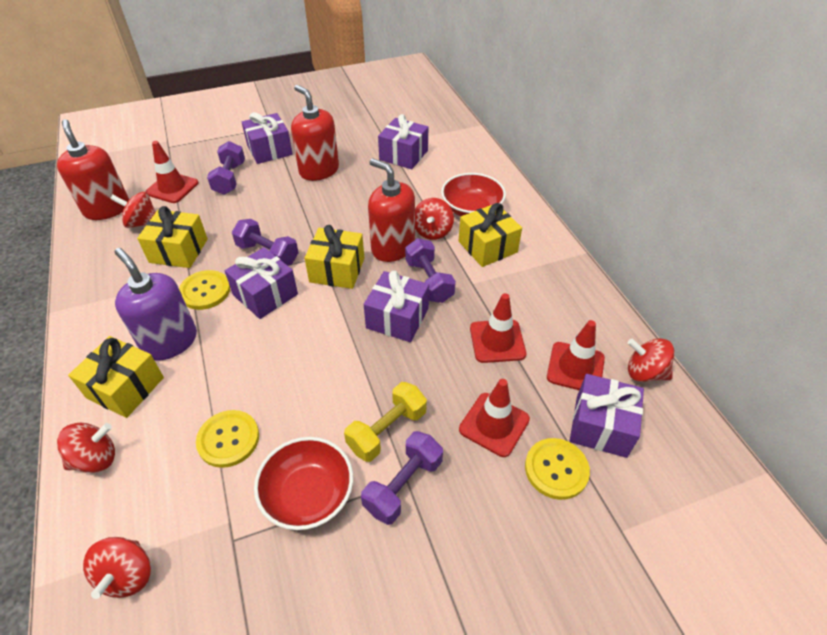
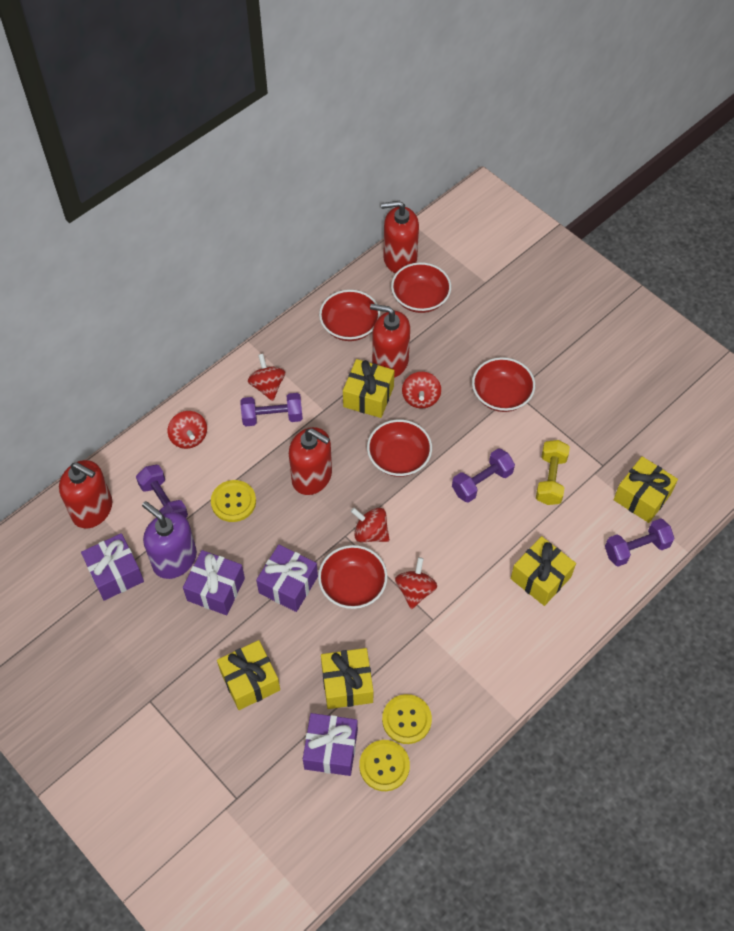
purple gift: 5 -> 4
red bowl: 2 -> 5
red soap dispenser: 3 -> 4
red traffic cone: 4 -> 0
yellow gift: 4 -> 5

